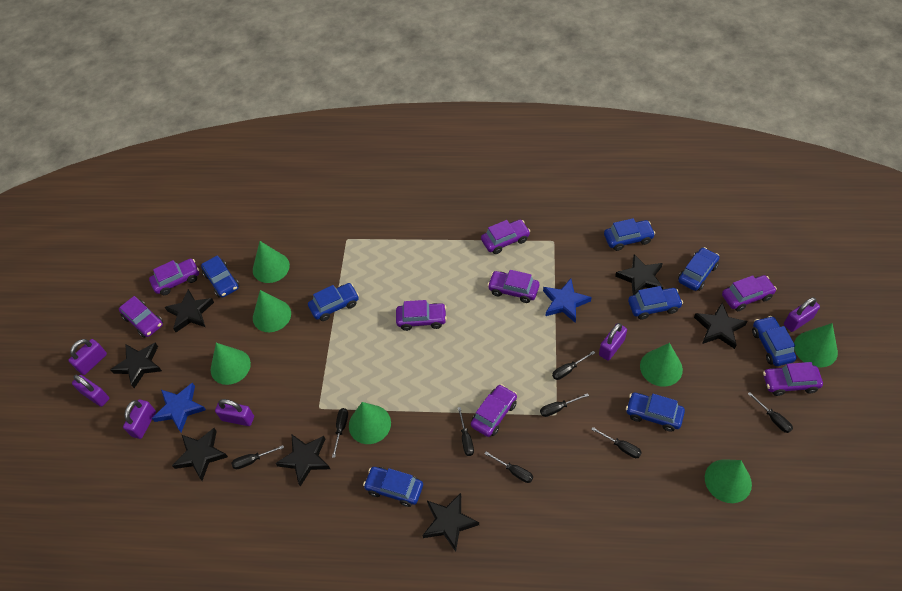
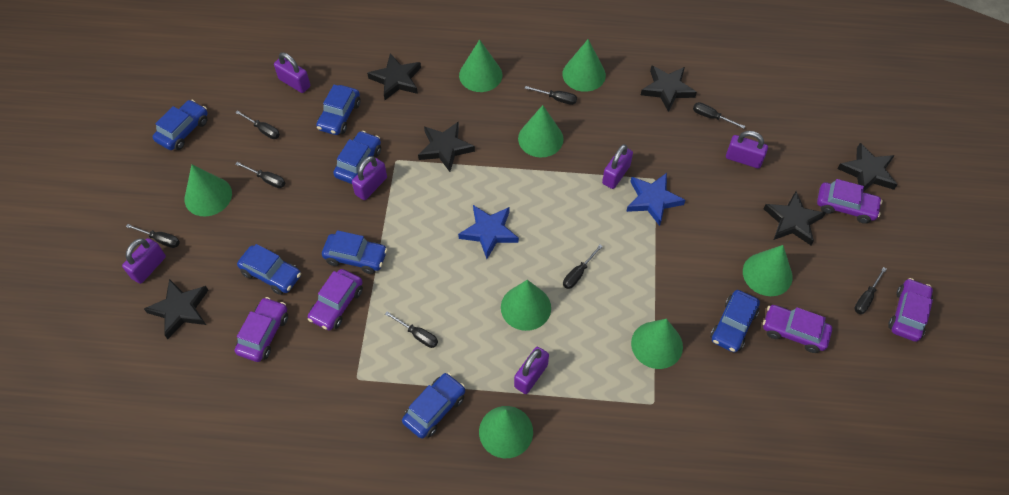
black star: 7 -> 6
blue car: 8 -> 7
green cone: 7 -> 8
purple car: 8 -> 5

